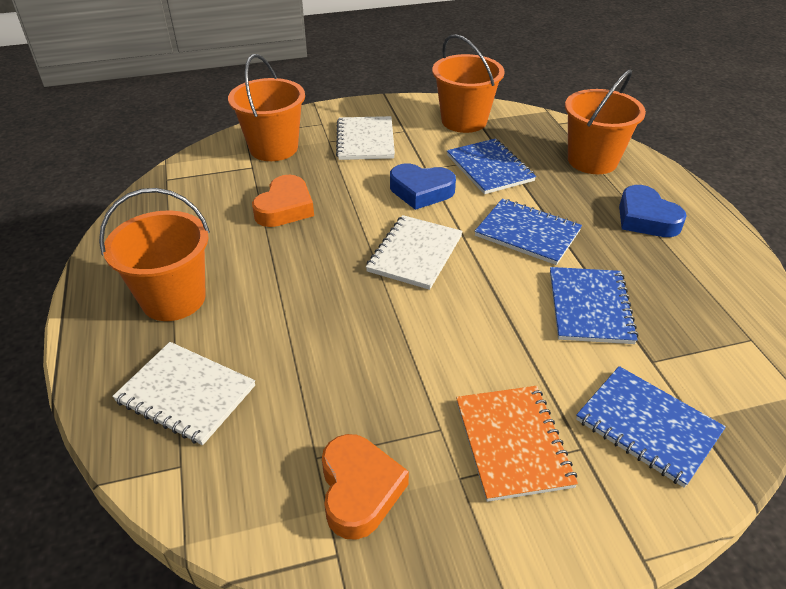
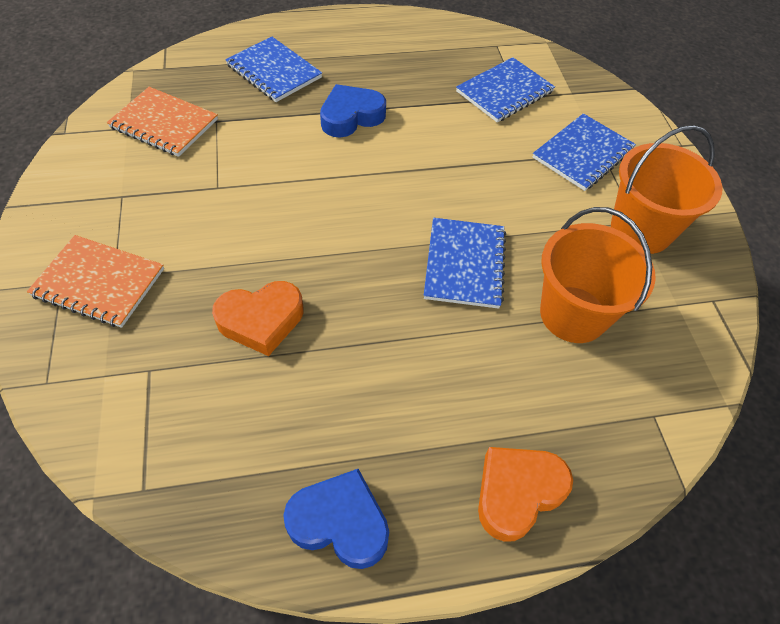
orange bucket: 4 -> 2
orange notebook: 1 -> 2
white notebook: 3 -> 0

